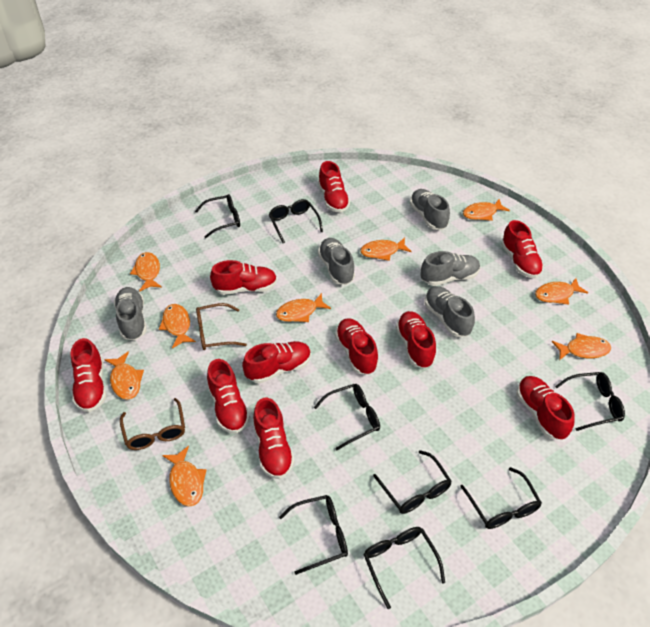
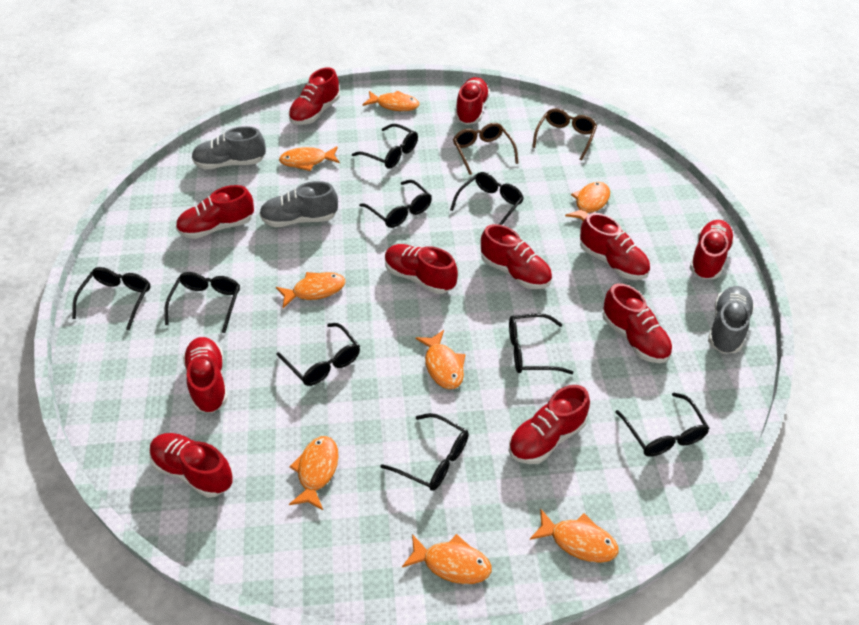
black glasses: 8 -> 9
grey shoe: 5 -> 3
orange fish: 9 -> 8
red shoe: 10 -> 11

